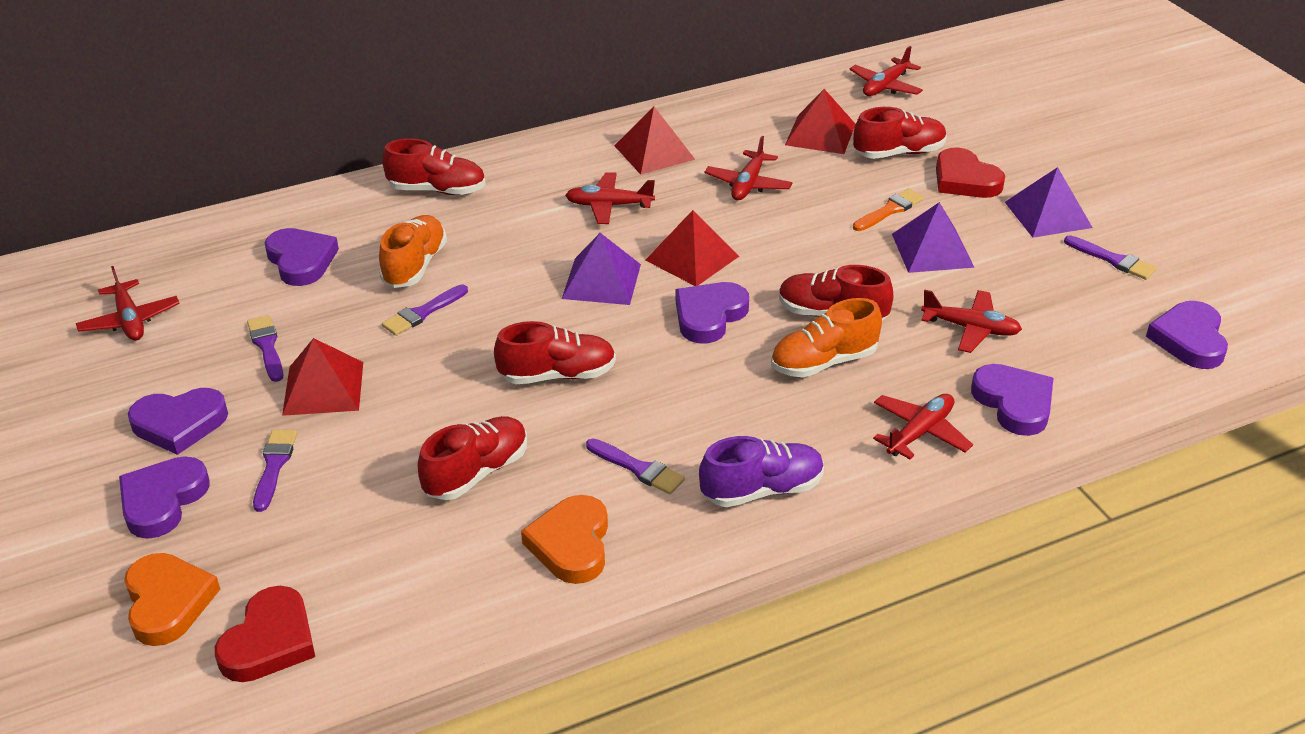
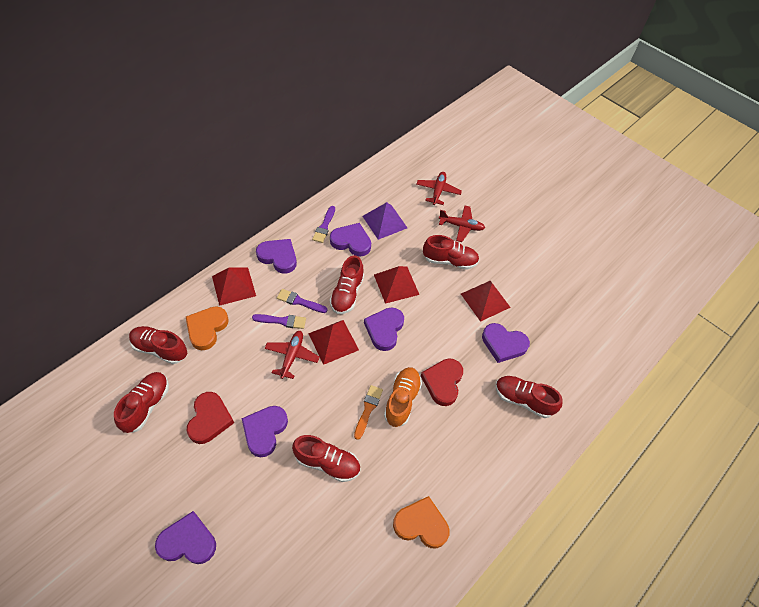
orange shoe: 2 -> 1
purple brush: 5 -> 3
purple pyramid: 3 -> 1
purple shoe: 1 -> 0
red plane: 6 -> 3
red shoe: 5 -> 6

